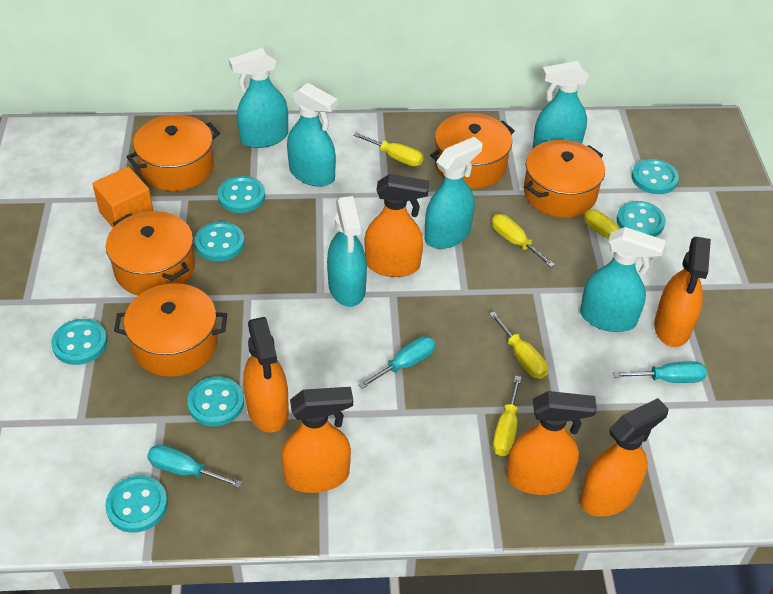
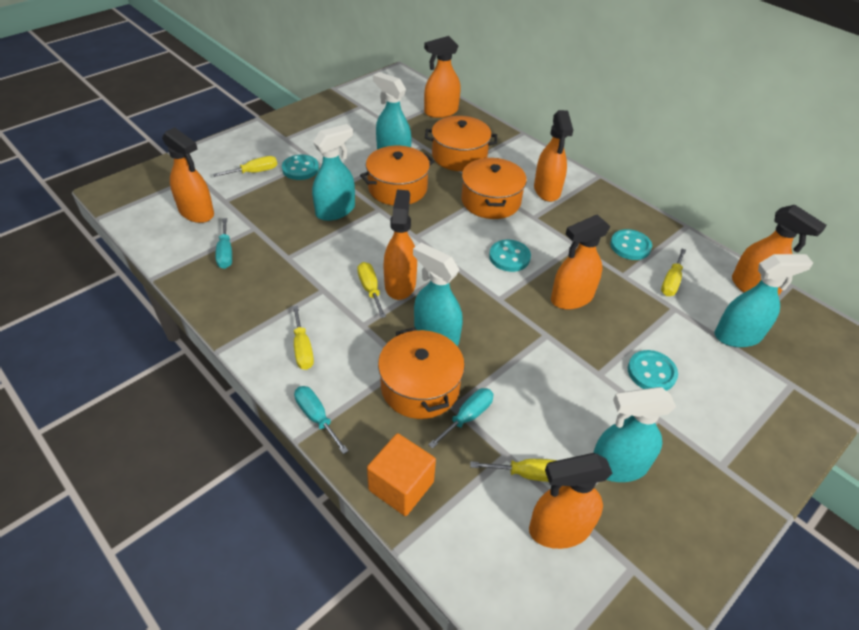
orange pot: 5 -> 4
orange spray bottle: 6 -> 7
turquoise button: 7 -> 4
turquoise spray bottle: 6 -> 5

